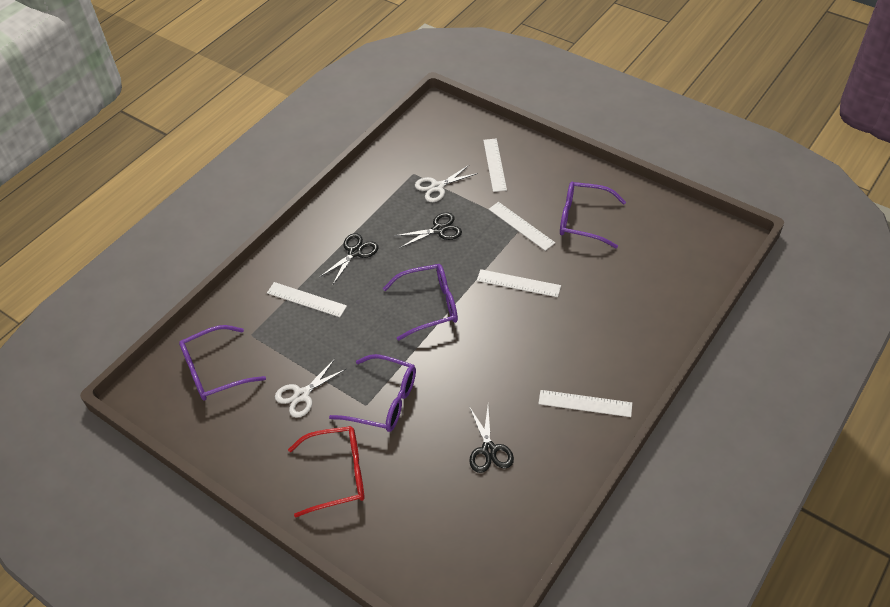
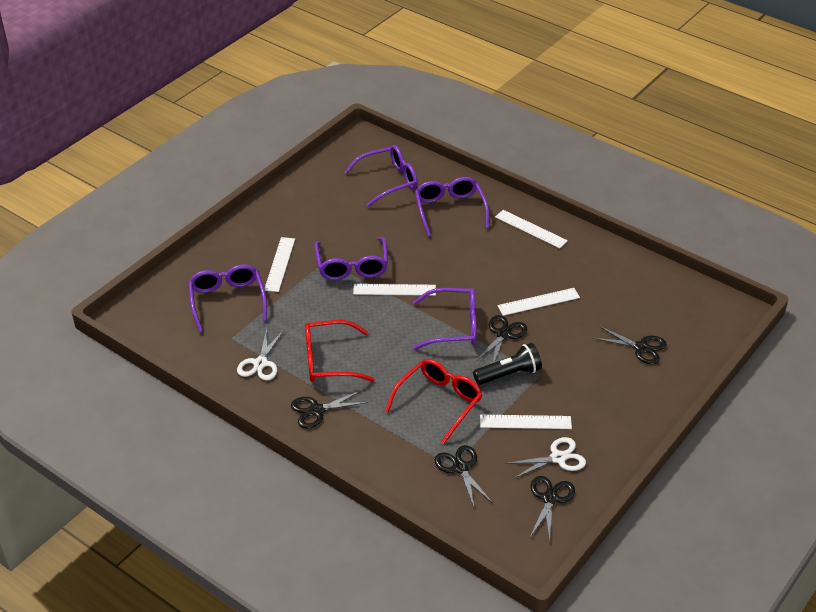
black flashlight: 0 -> 1
black scissors: 3 -> 5
purple glasses: 4 -> 5
red glasses: 1 -> 2

